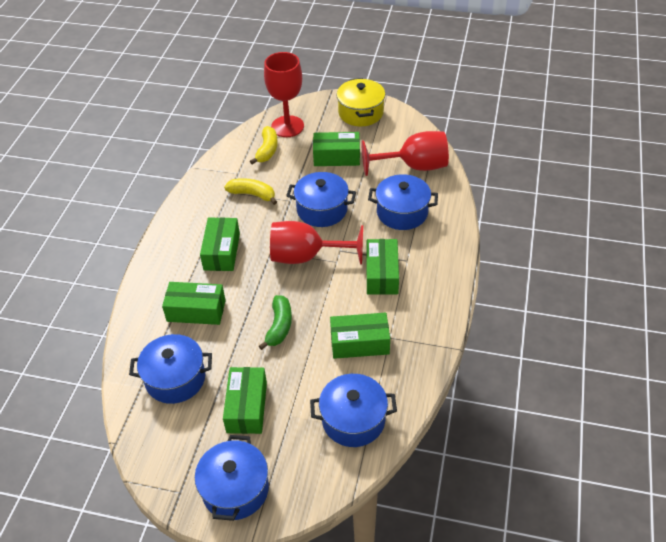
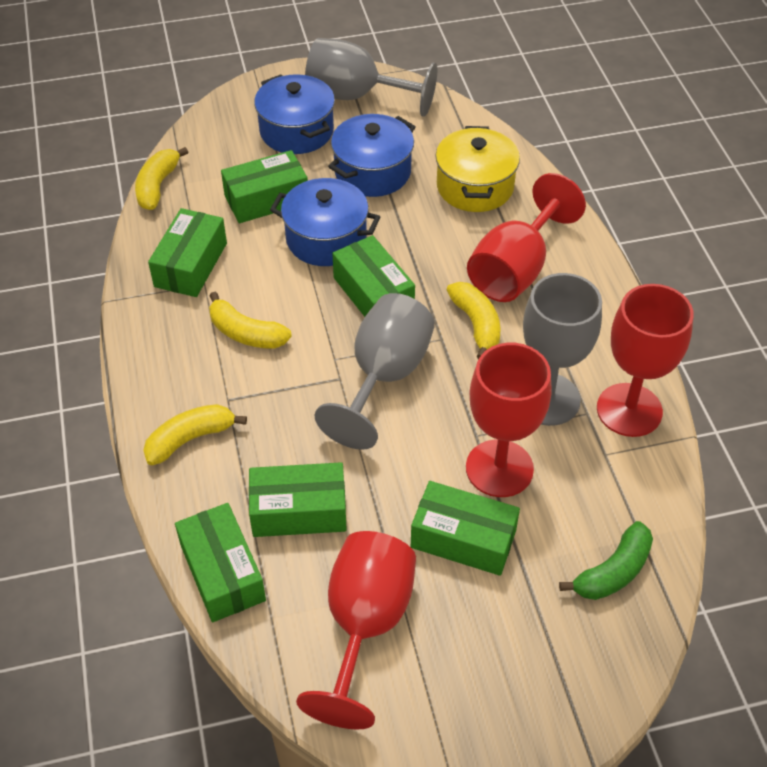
blue pot: 5 -> 3
grey goblet: 0 -> 3
red goblet: 3 -> 4
yellow banana: 2 -> 4

